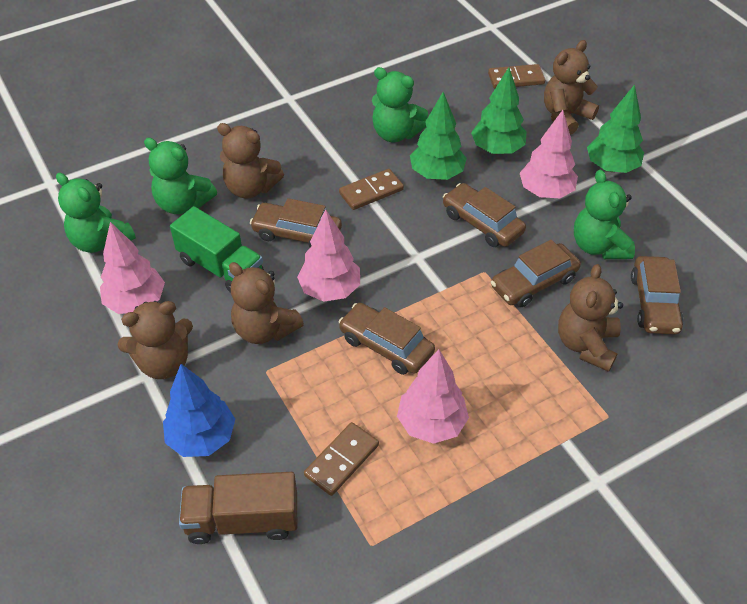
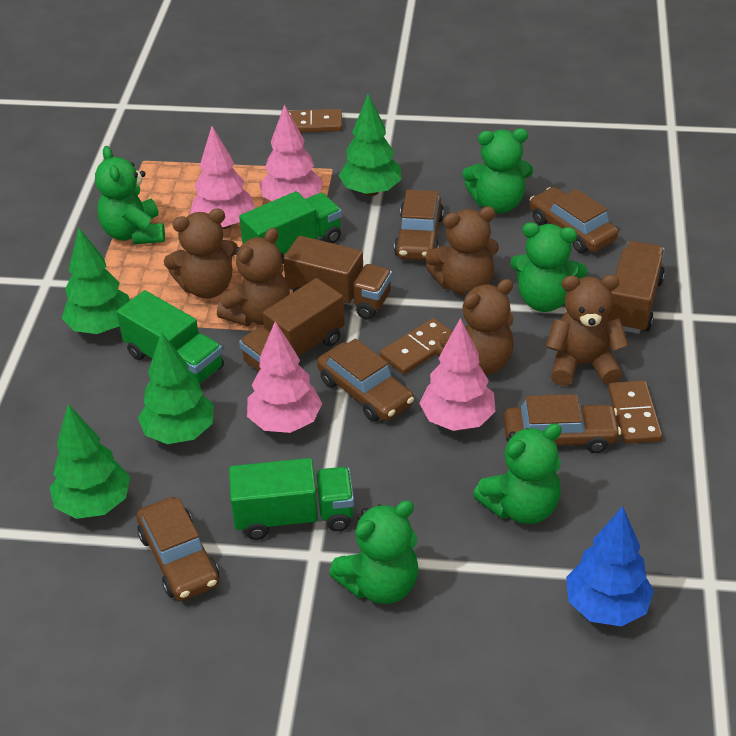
brown truck: 1 -> 3
green teddy bear: 4 -> 5
green tree: 3 -> 4
green truck: 1 -> 3

